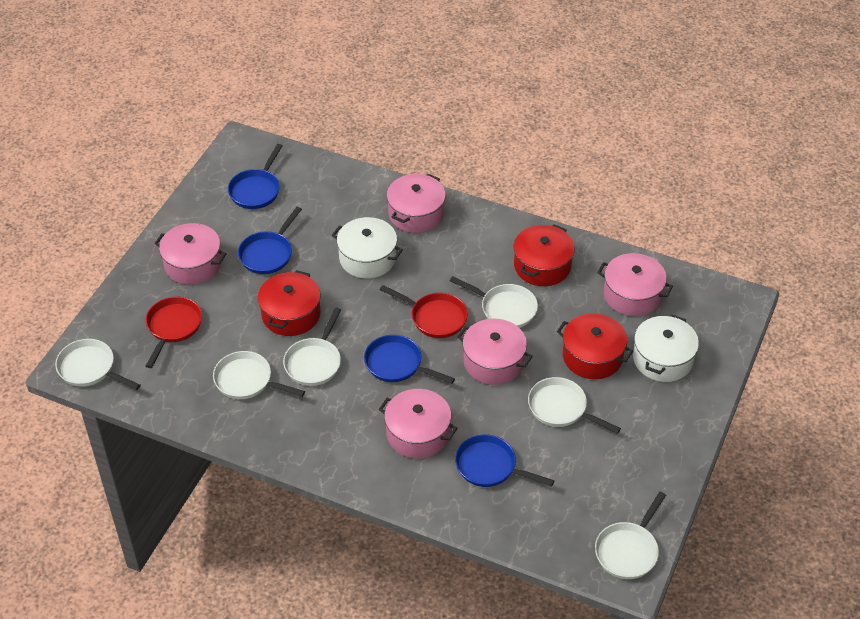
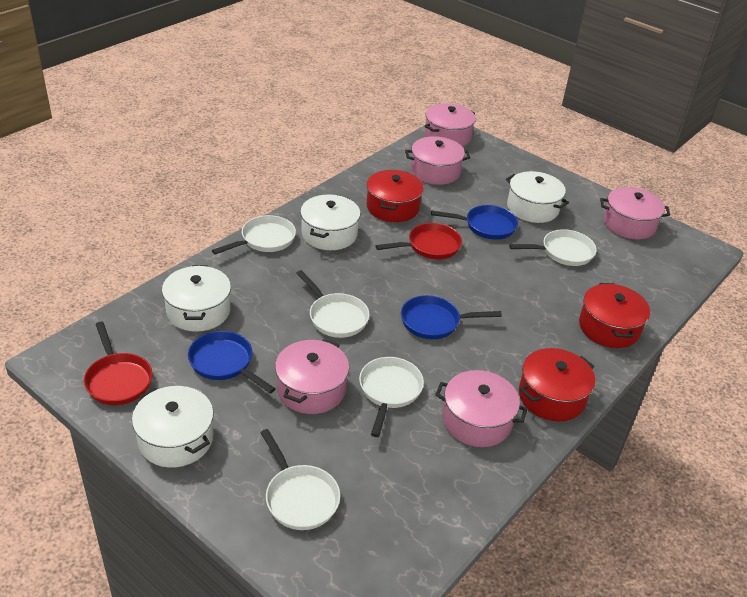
blue pan: 4 -> 3
white pan: 6 -> 5
white pot: 2 -> 4

